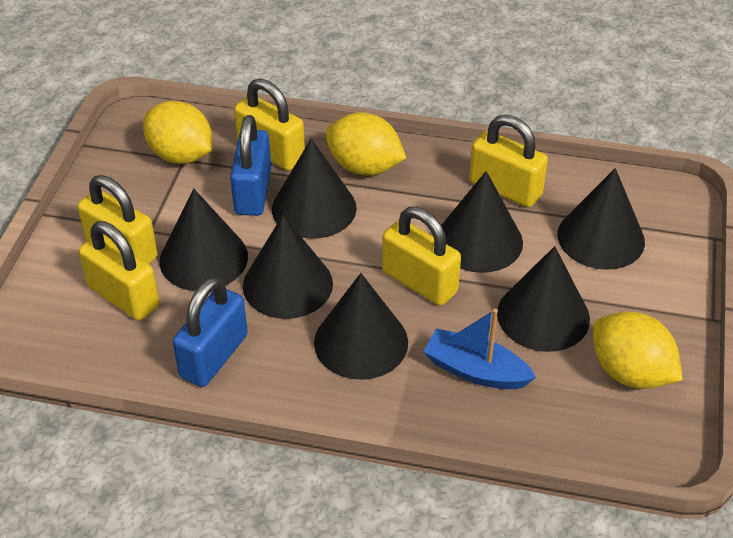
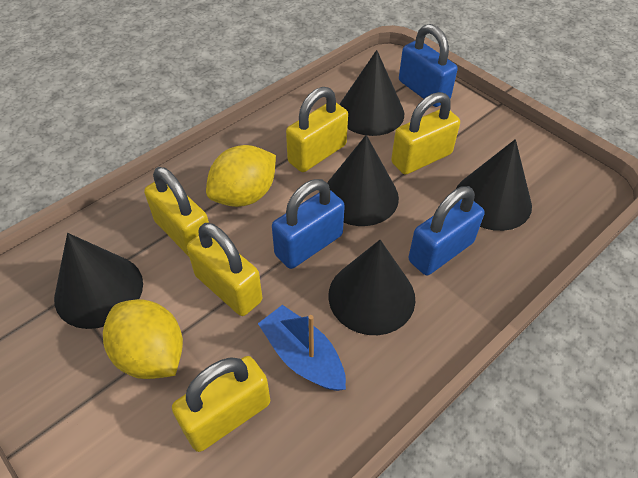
black cone: 7 -> 5
blue padlock: 2 -> 3
yellow lemon: 3 -> 2

